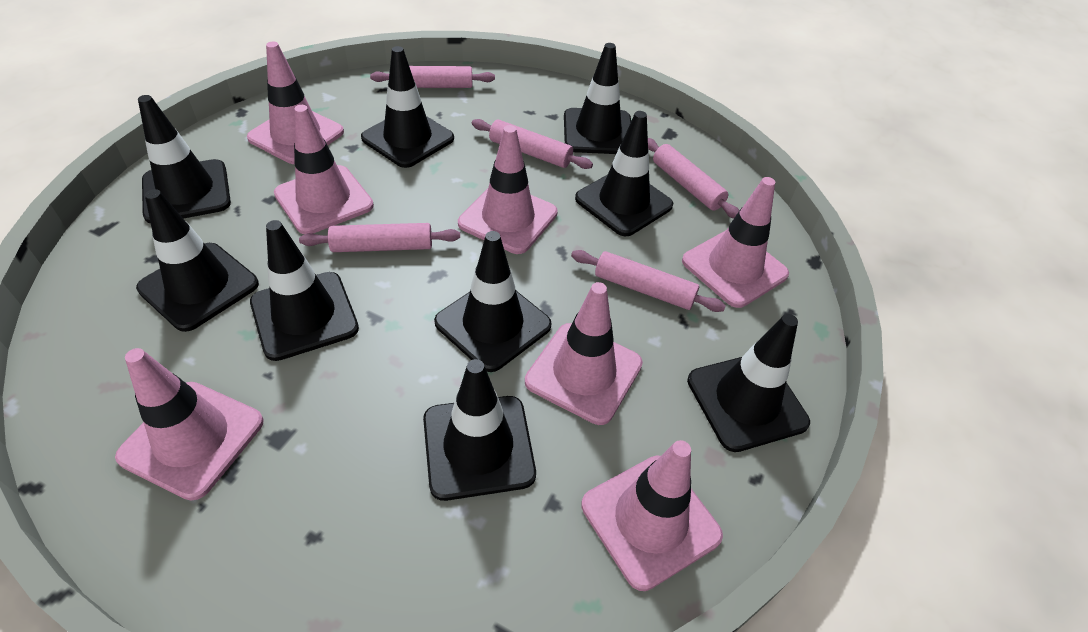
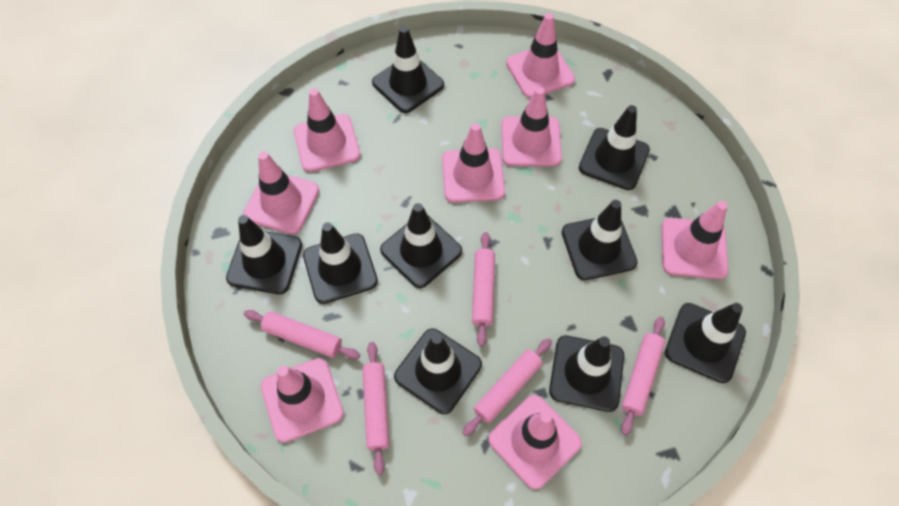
pink traffic cone: 7 -> 8

